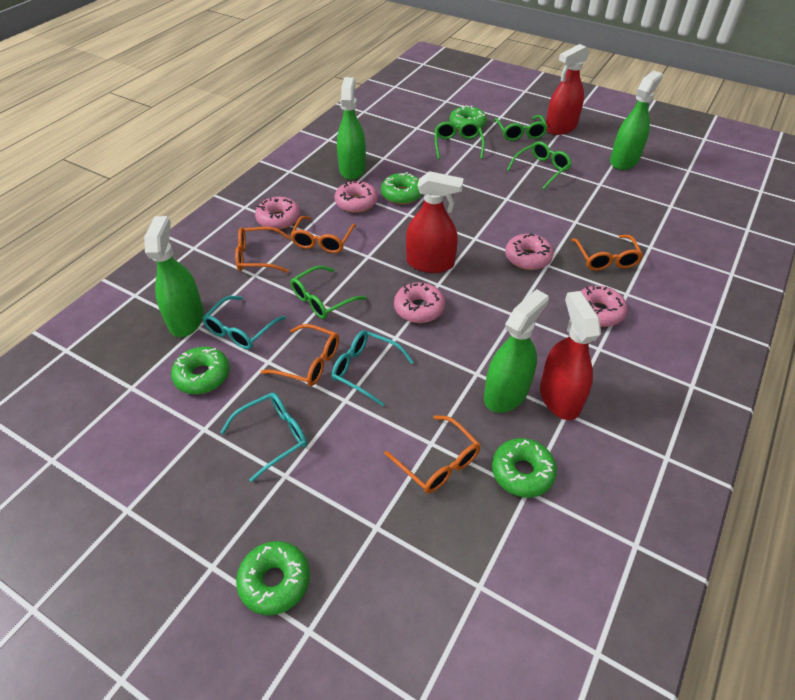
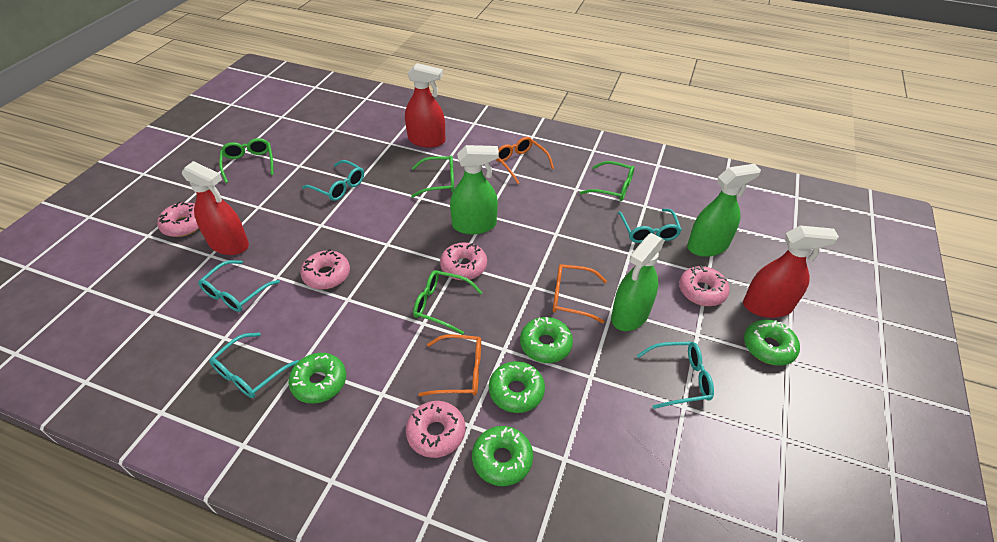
green spray bottle: 4 -> 3
orange glasses: 5 -> 3
turquoise glasses: 3 -> 5

